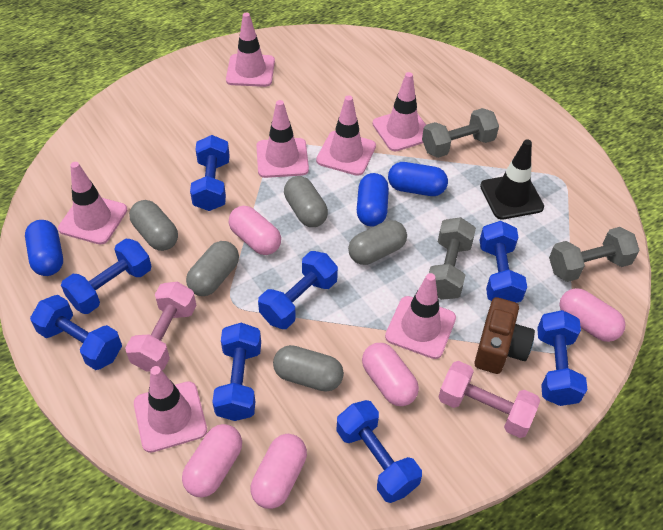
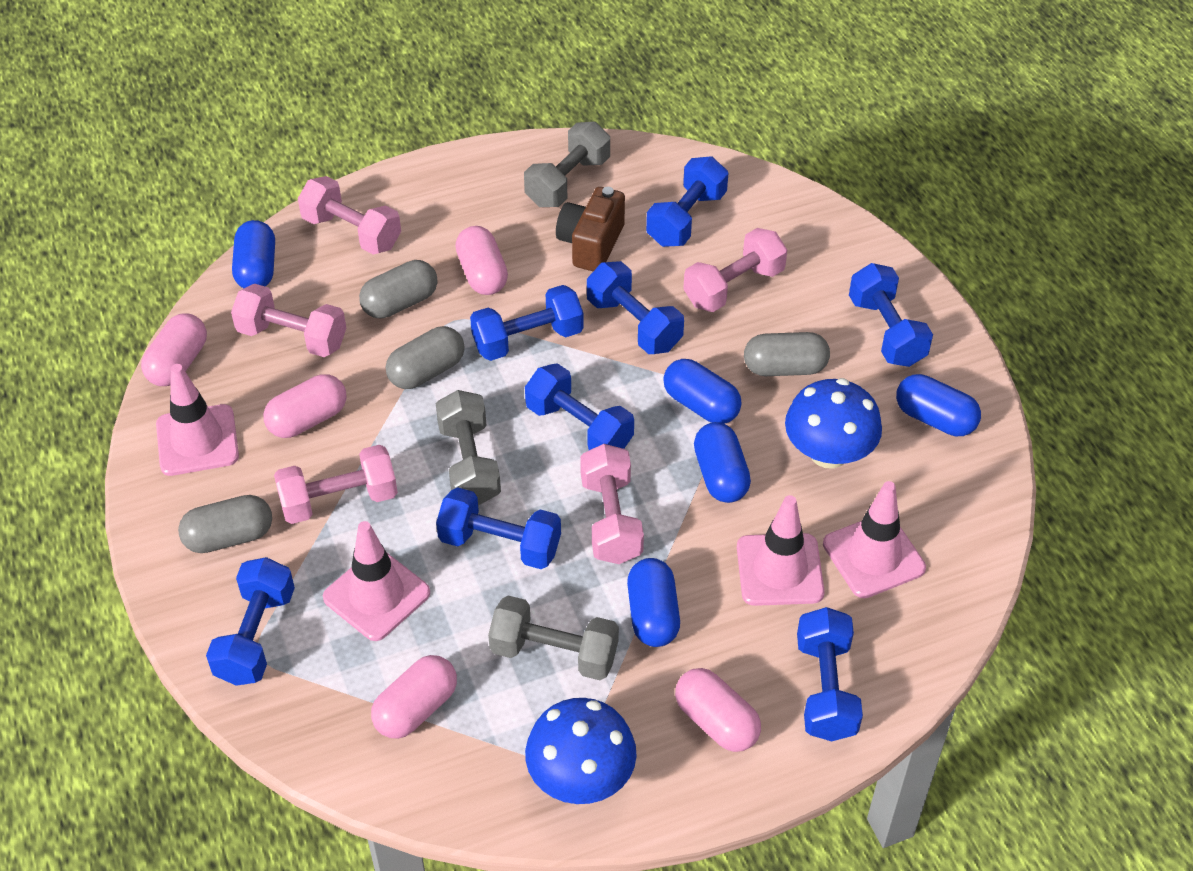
black traffic cone: 1 -> 0
blue capsule: 3 -> 5
blue mushroom: 0 -> 2
grey capsule: 5 -> 4
pink dumbbell: 2 -> 5
pink traffic cone: 7 -> 4

